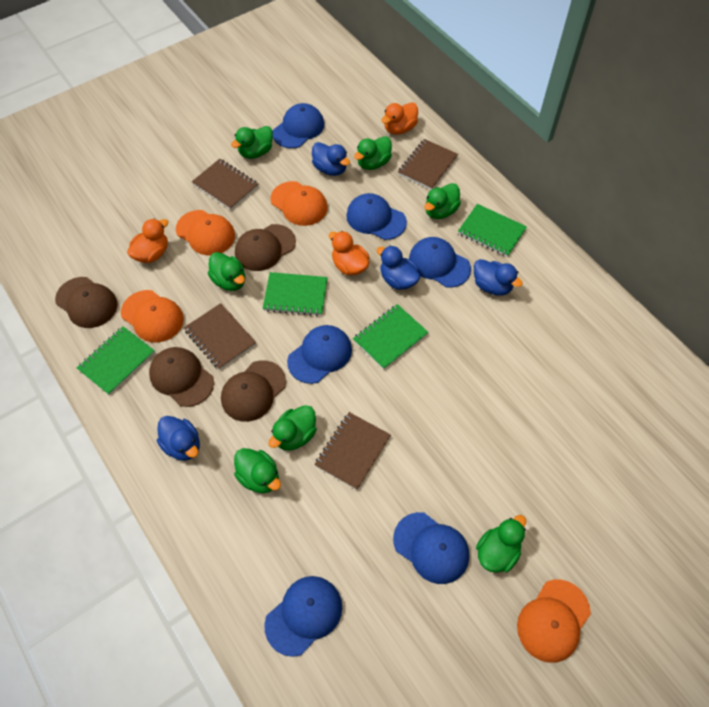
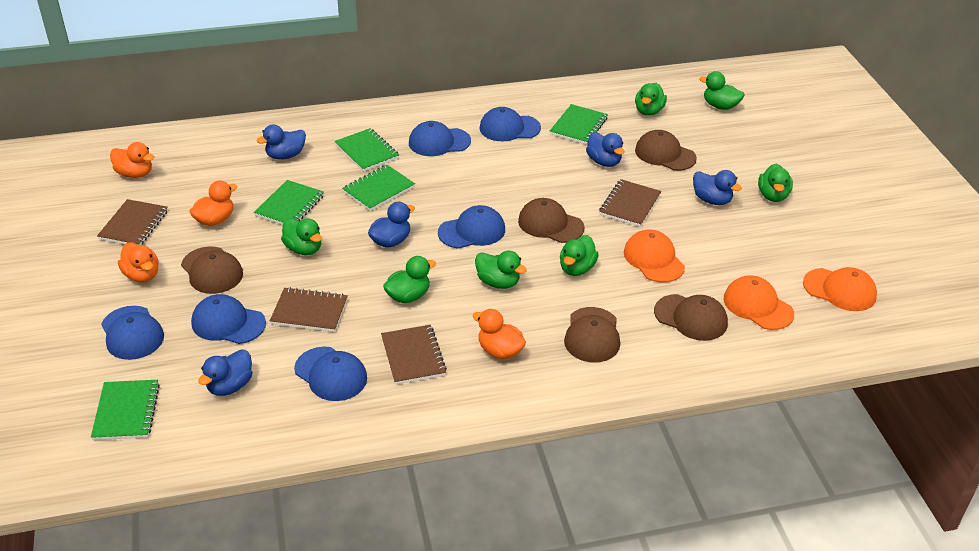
blue duck: 4 -> 5
brown cap: 4 -> 5
green notebook: 4 -> 5
orange cap: 4 -> 3
orange duck: 3 -> 4

